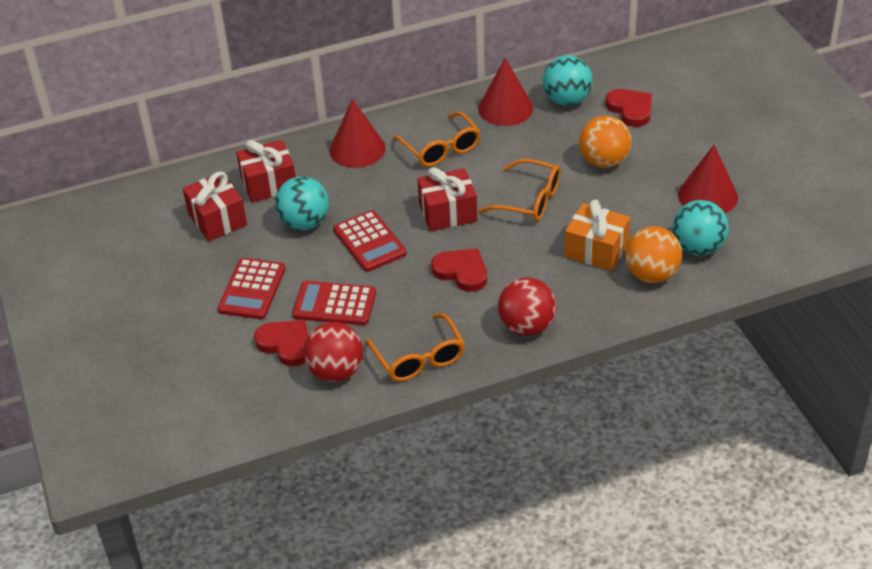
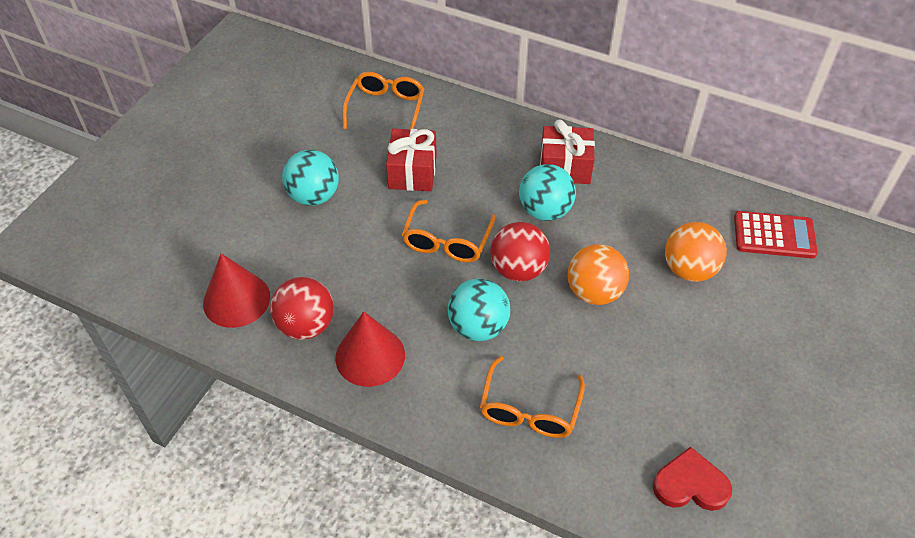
orange gift: 1 -> 0
red calculator: 3 -> 1
red cone: 3 -> 2
red gift: 3 -> 2
red heart: 3 -> 1

